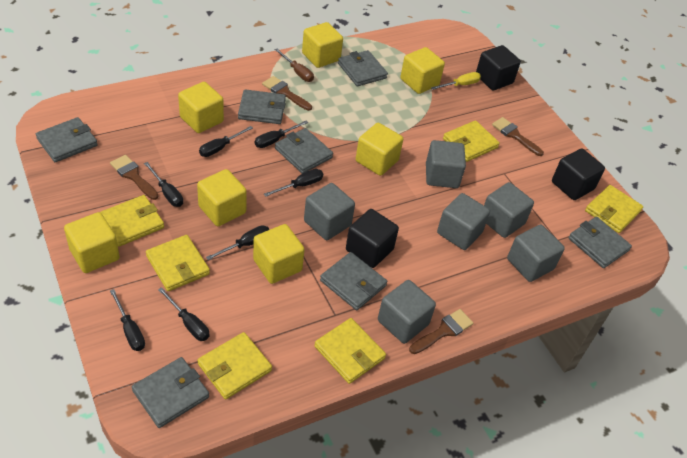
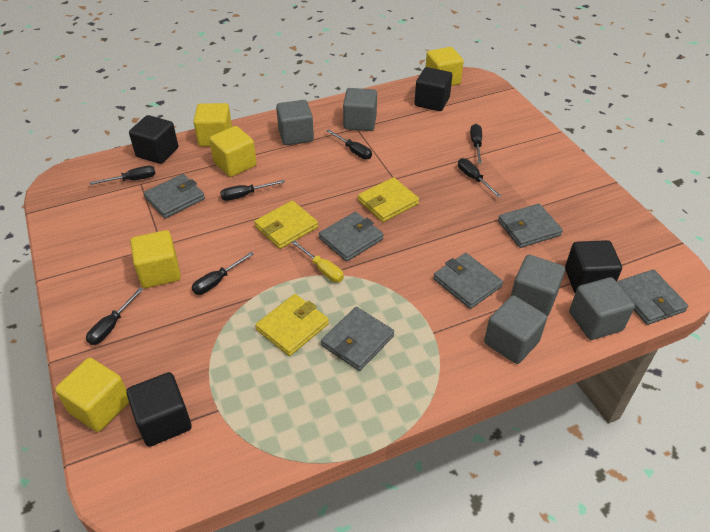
black cube: 3 -> 4
brown brush: 4 -> 0
brown screwdriver: 1 -> 0
grey cube: 6 -> 5
grey wallet: 7 -> 6
yellow cube: 7 -> 5
yellow wallet: 6 -> 3

